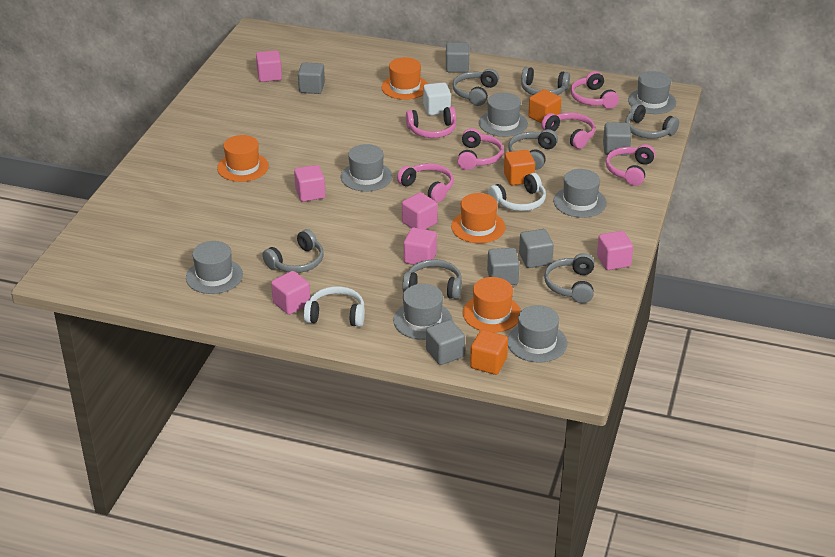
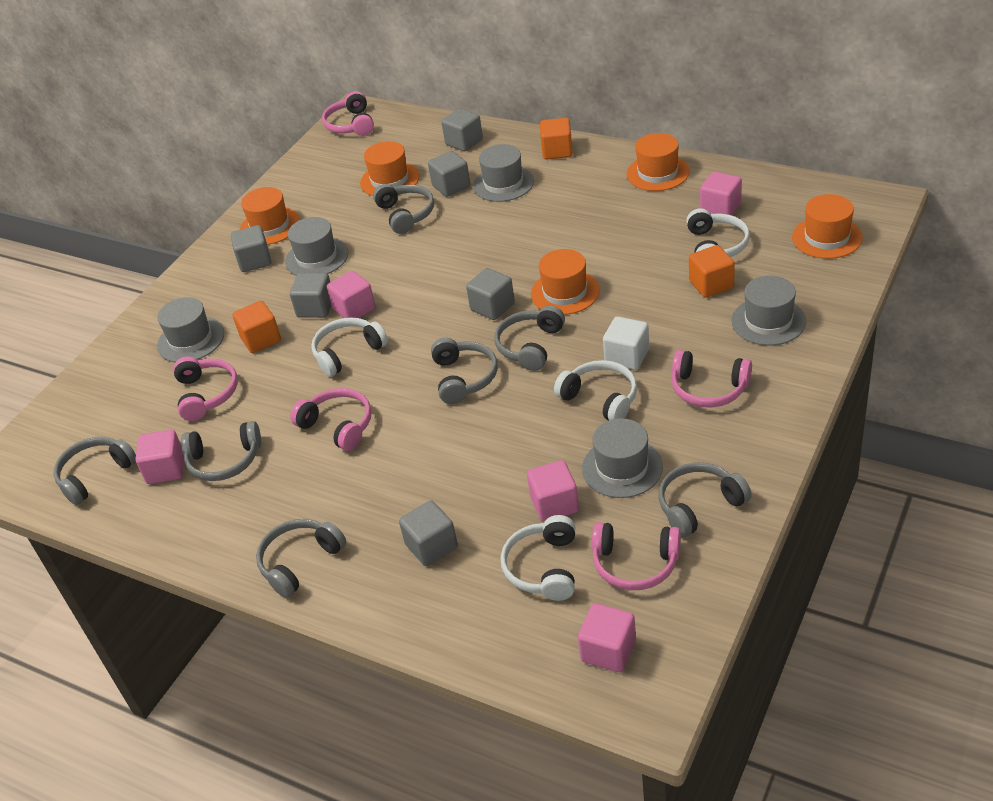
grey hat: 7 -> 5
orange hat: 4 -> 5
pink cube: 6 -> 5
pink headphones: 6 -> 5
white headphones: 2 -> 4

